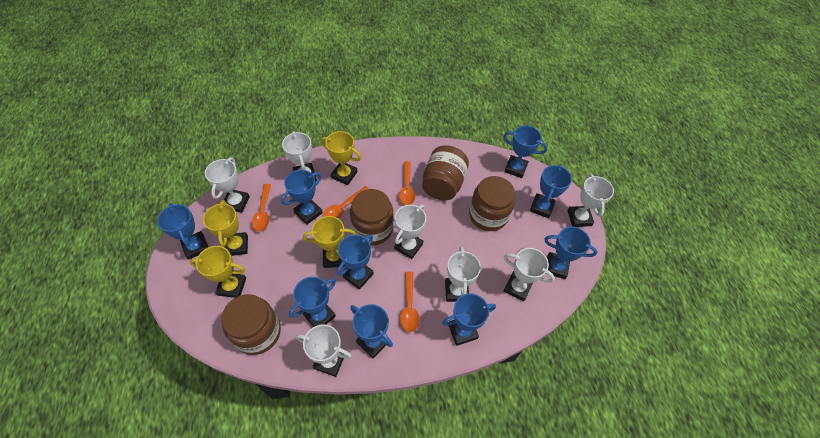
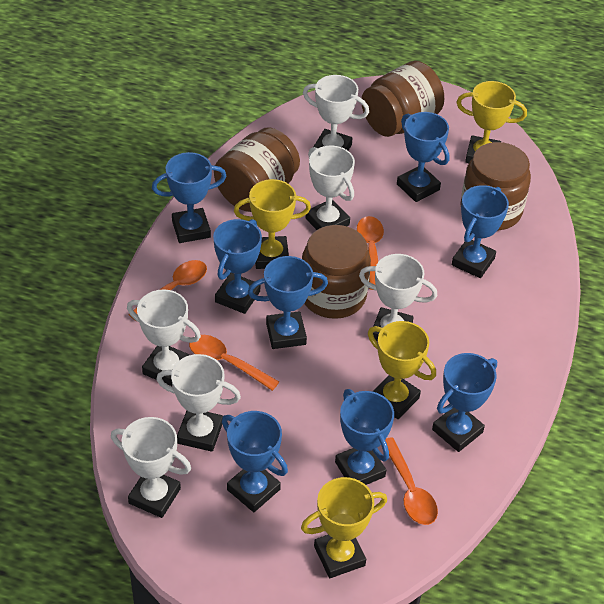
blue trophy: 9 -> 8
white trophy: 7 -> 6

